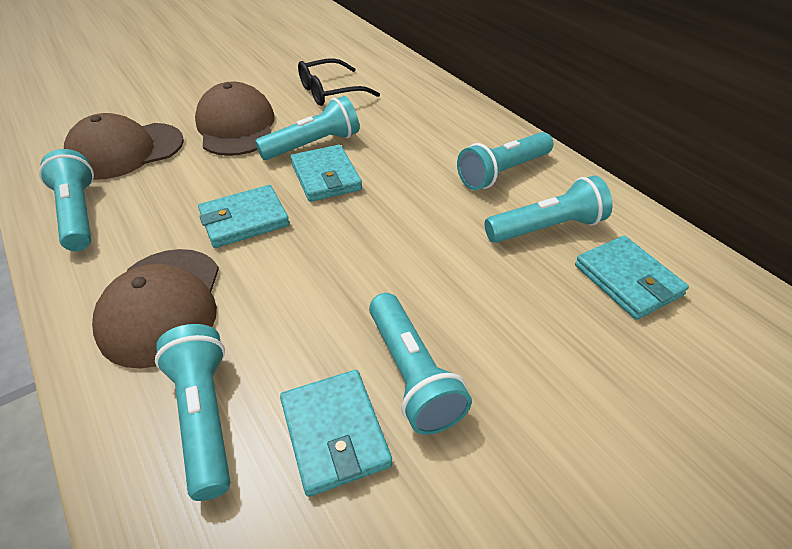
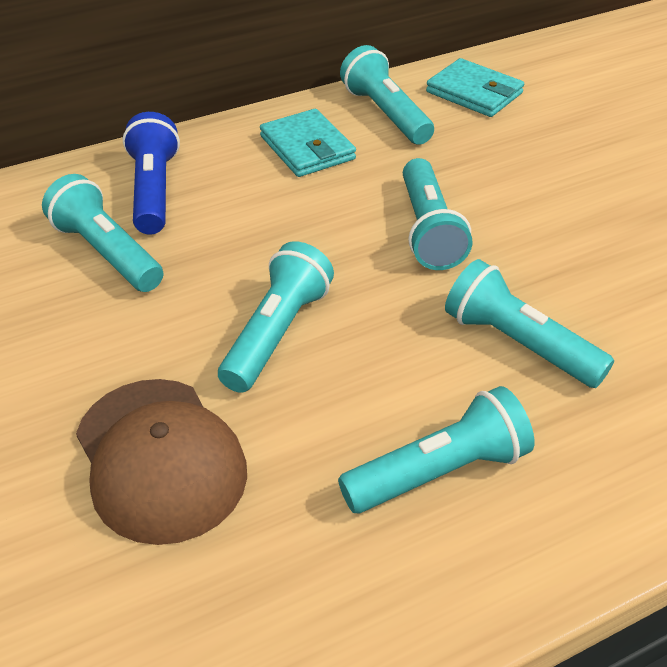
black glasses: 1 -> 0
blue flashlight: 0 -> 1
brown cap: 3 -> 1
turquoise wallet: 4 -> 2

